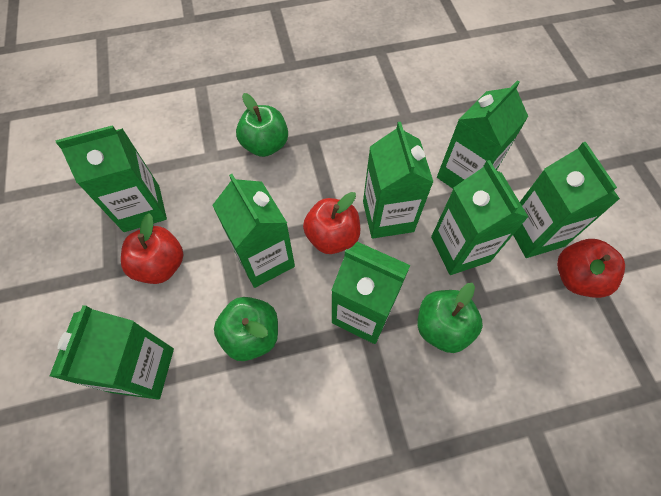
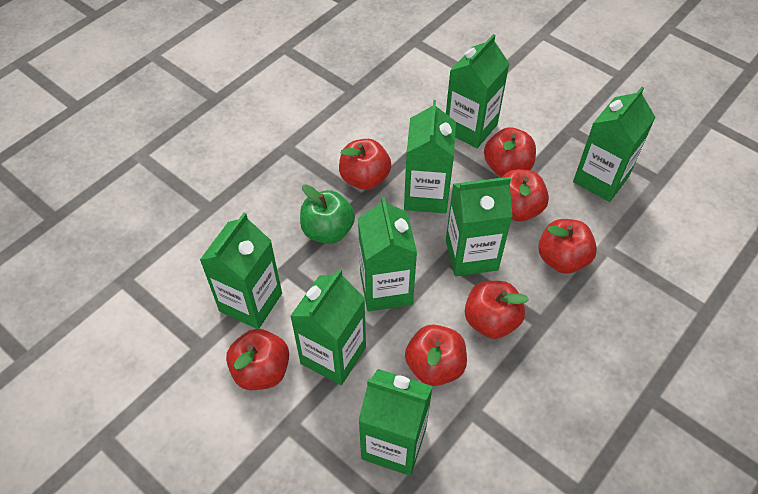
green apple: 3 -> 1
red apple: 3 -> 7

